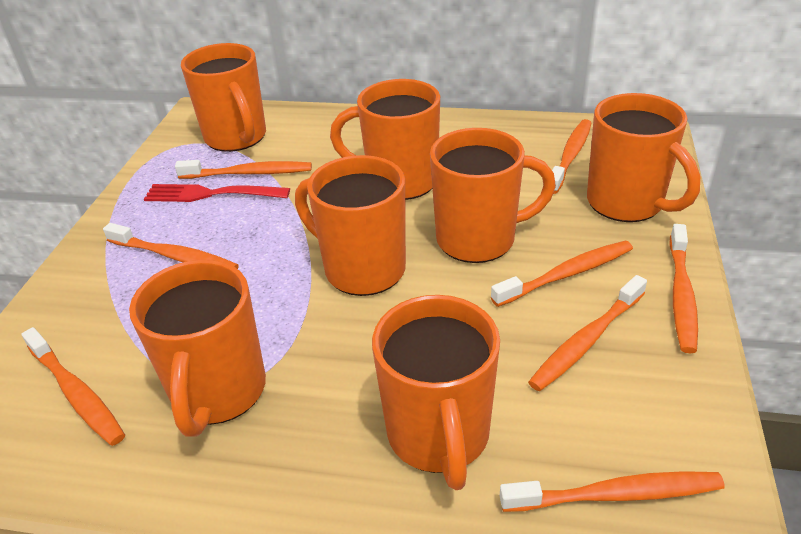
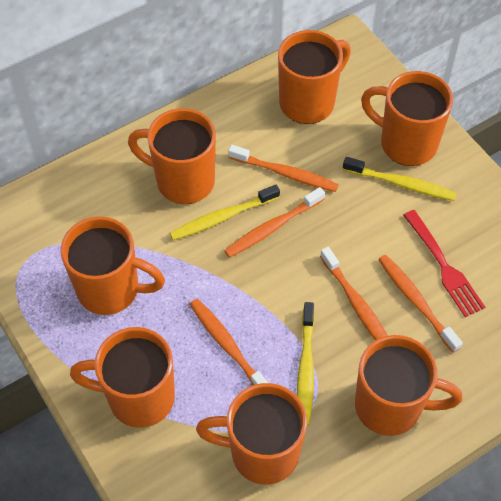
orange toothbrush: 8 -> 5
yellow toothbrush: 0 -> 3

